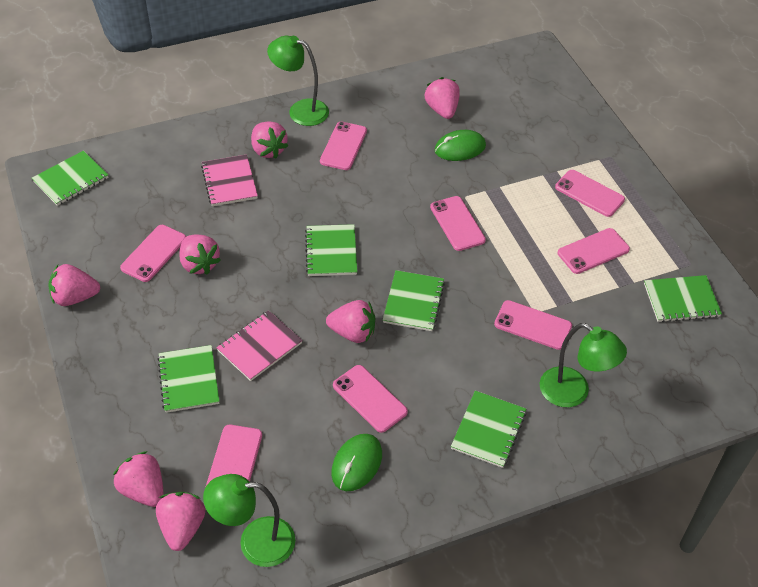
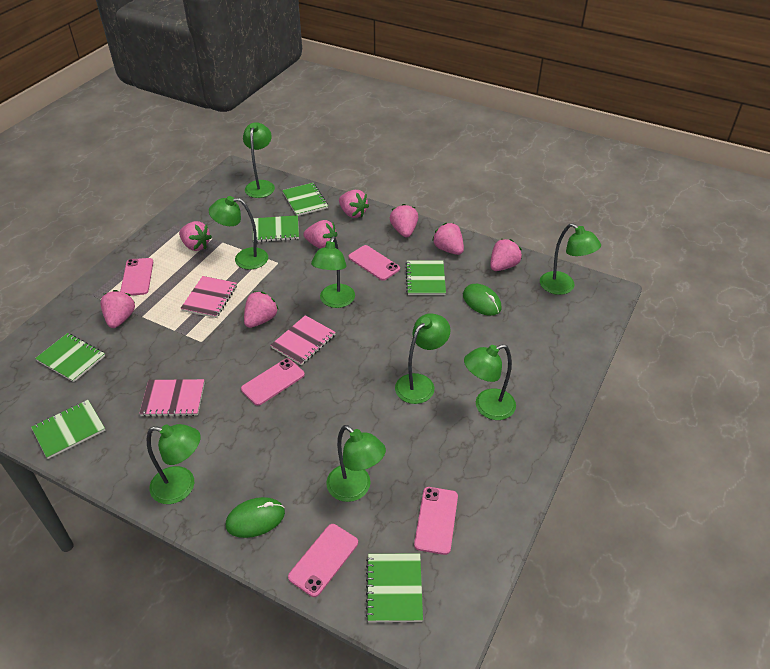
green lamp: 3 -> 8
pink notebook: 2 -> 3
pink phone: 8 -> 5
pink strawberry: 7 -> 8

